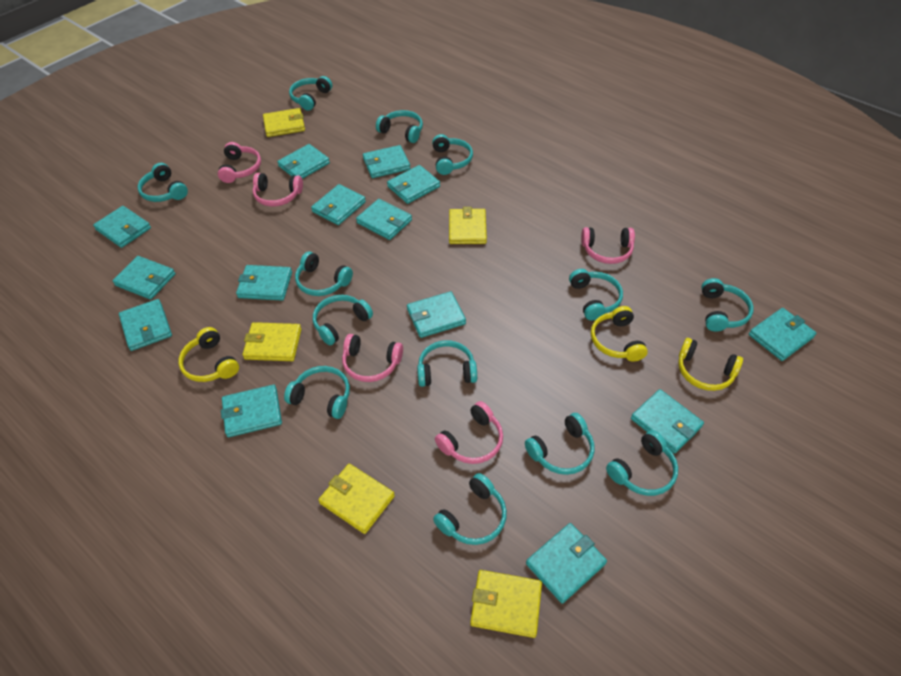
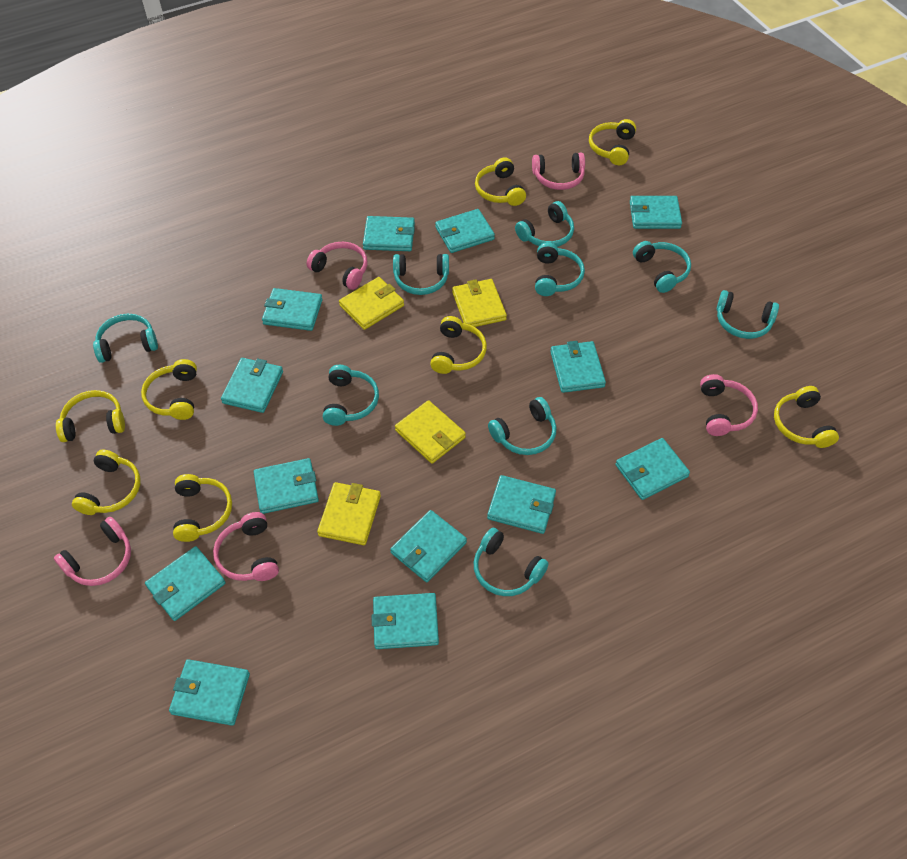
turquoise headphones: 13 -> 9
turquoise wallet: 14 -> 13
yellow headphones: 3 -> 8
yellow wallet: 5 -> 4

